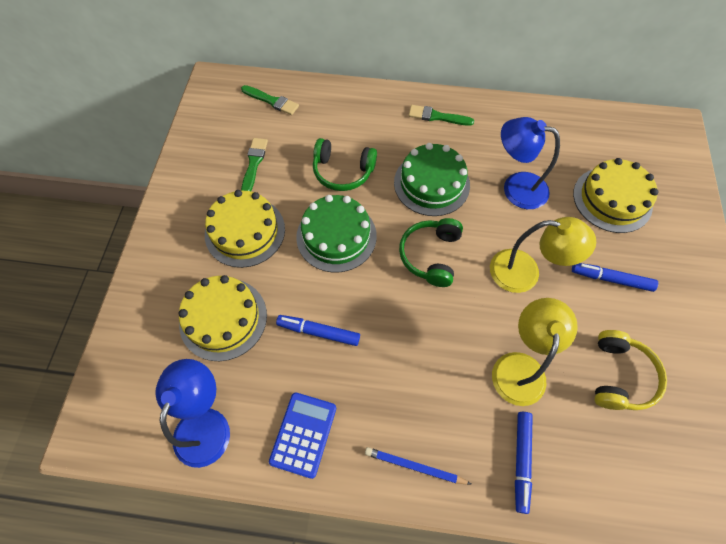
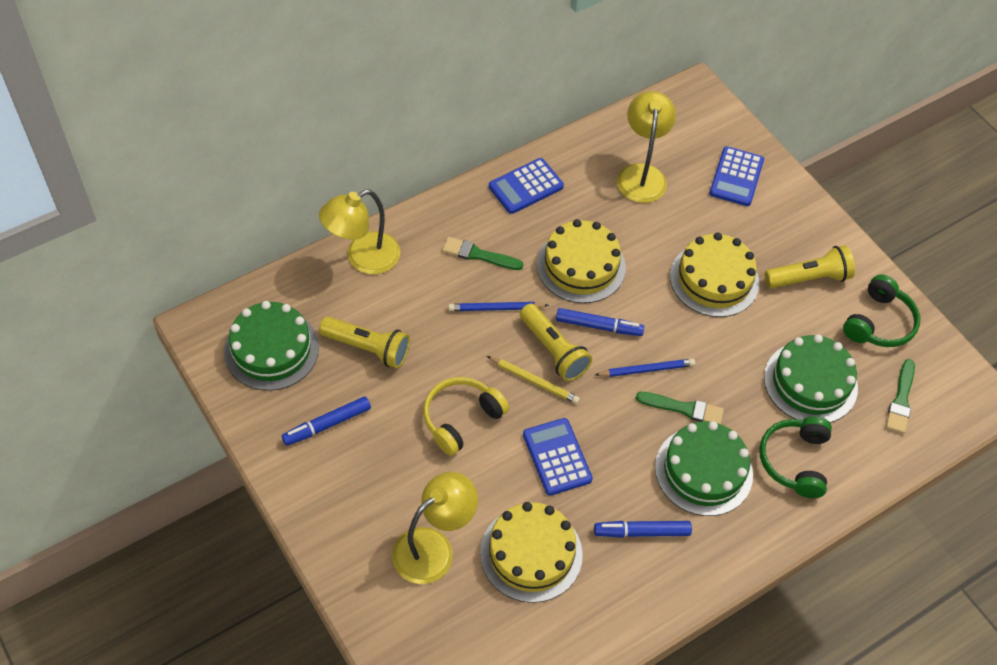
blue calculator: 1 -> 3
blue lamp: 2 -> 0
blue pencil: 1 -> 2
green cake: 2 -> 3
yellow flashlight: 0 -> 3
yellow lamp: 2 -> 3
yellow pencil: 0 -> 1

